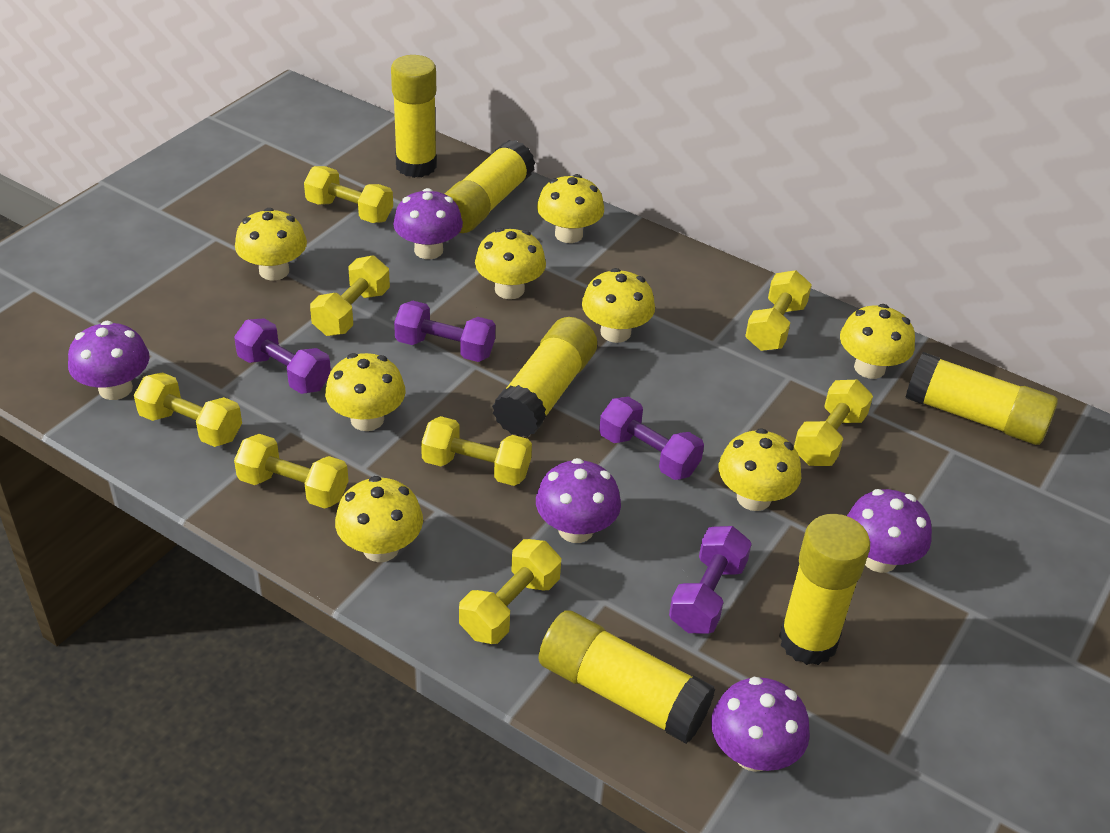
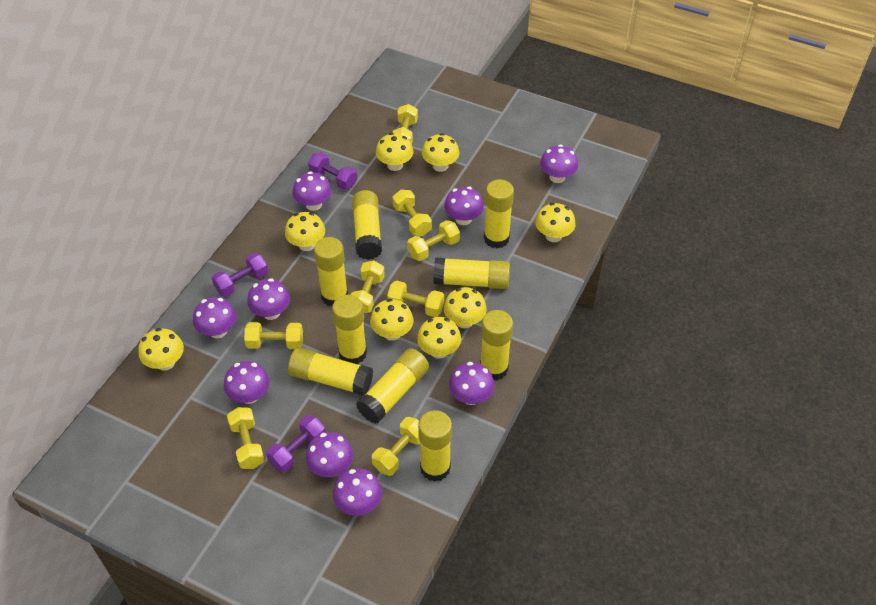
purple dumbbell: 4 -> 3
purple mushroom: 5 -> 9
yellow glue stick: 6 -> 9

